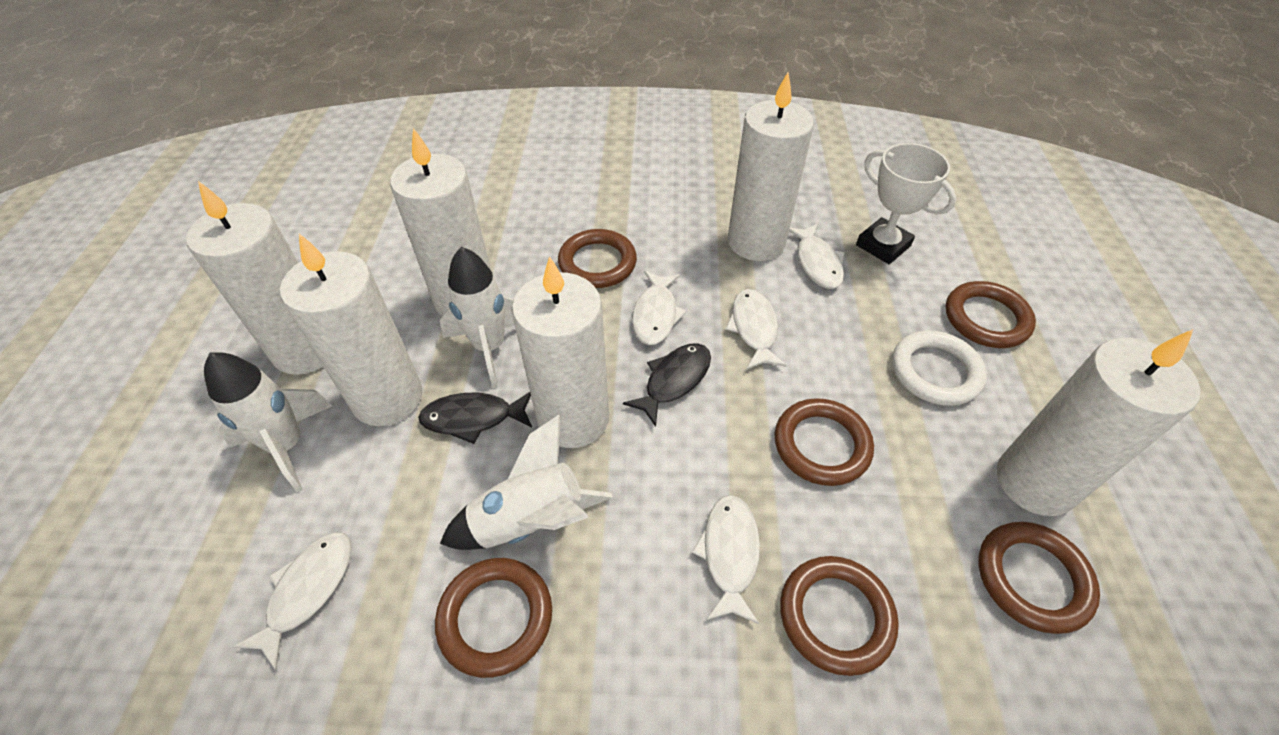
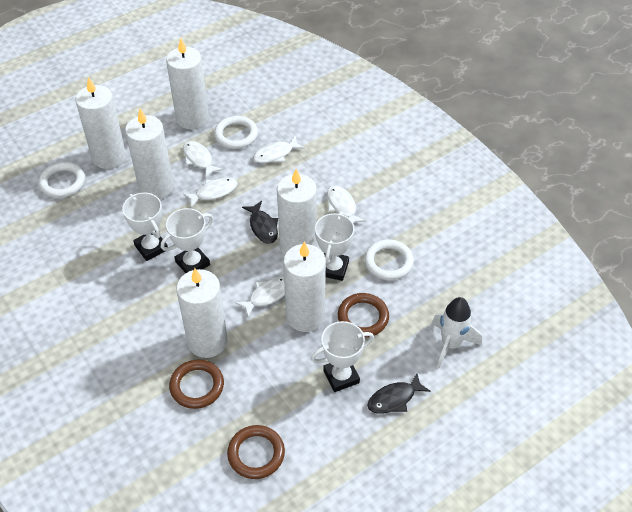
brown ring: 6 -> 3
white ring: 1 -> 3
white rocket: 3 -> 1
white trophy: 1 -> 4

